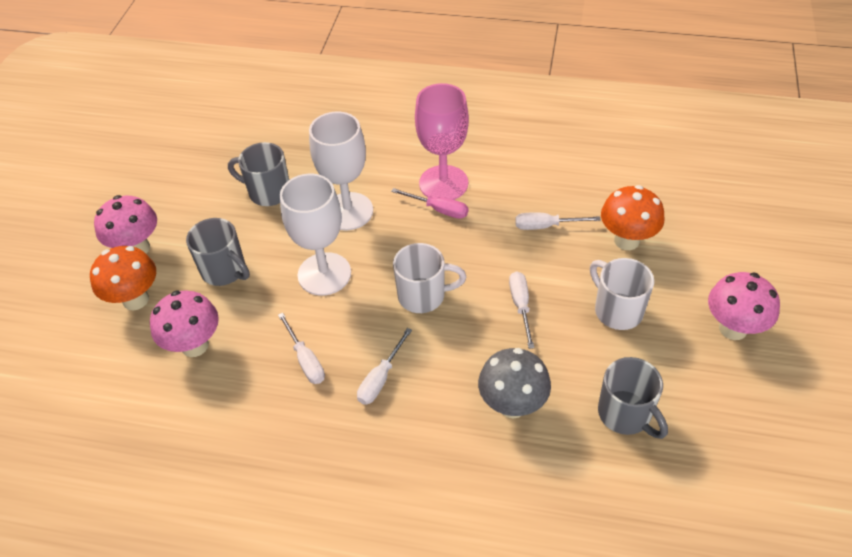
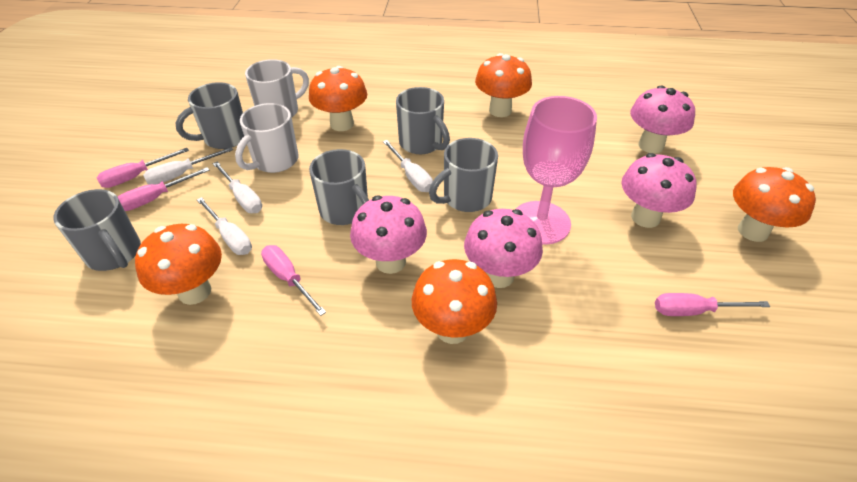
grey mug: 3 -> 5
grey mushroom: 1 -> 0
orange mushroom: 2 -> 5
pink mushroom: 3 -> 4
pink screwdriver: 1 -> 4
white goblet: 2 -> 0

